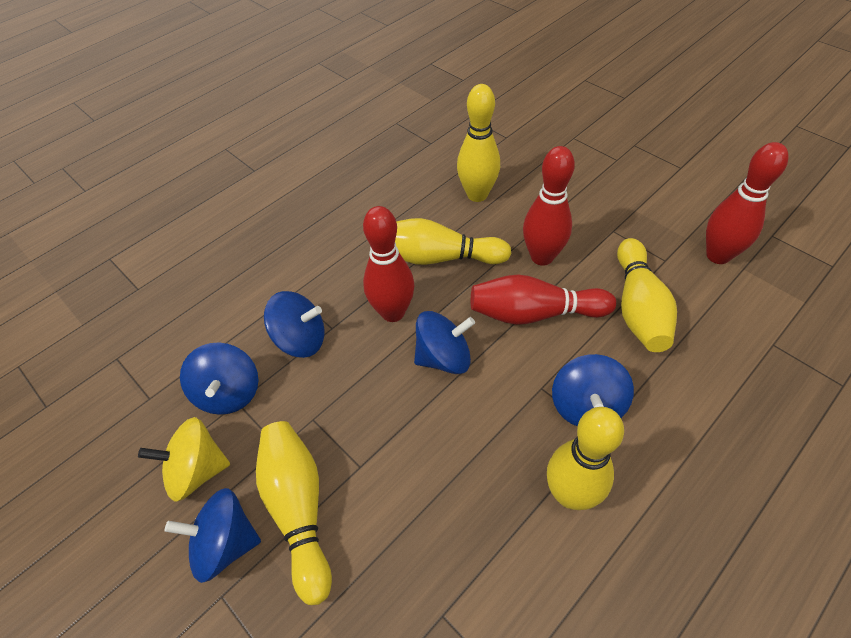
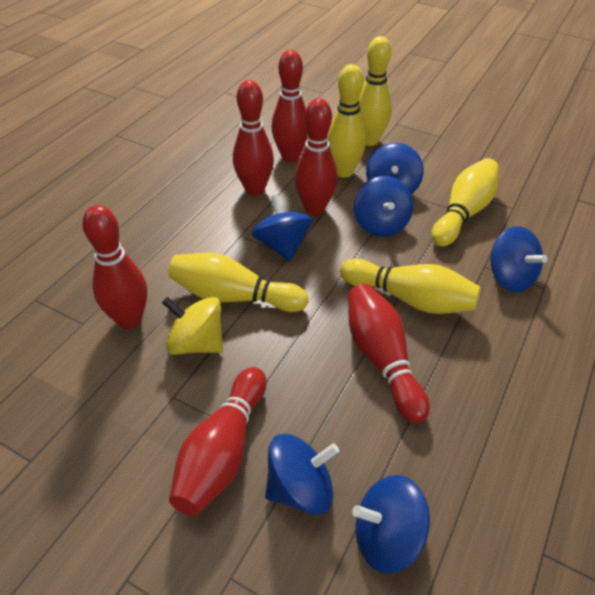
blue spinning top: 5 -> 6
red bowling pin: 4 -> 6

